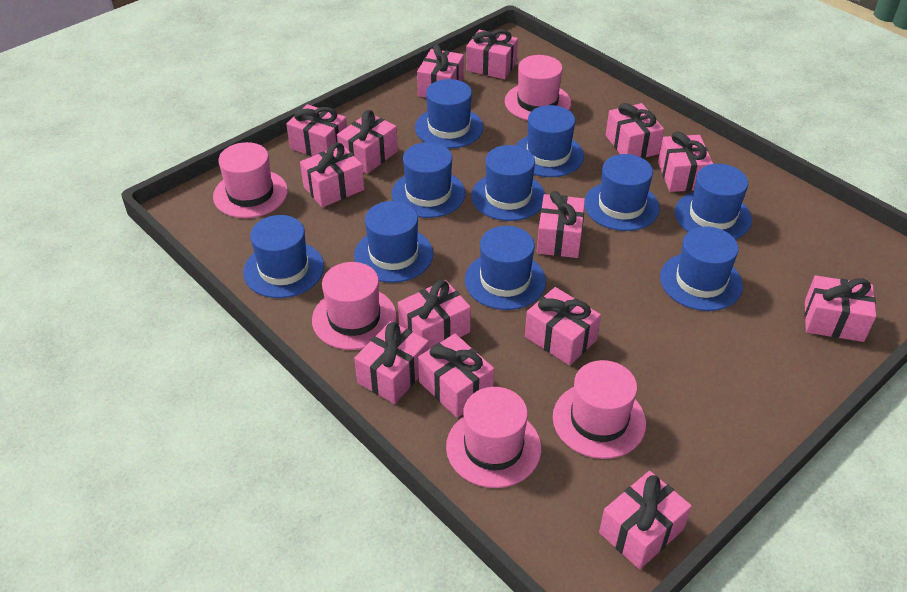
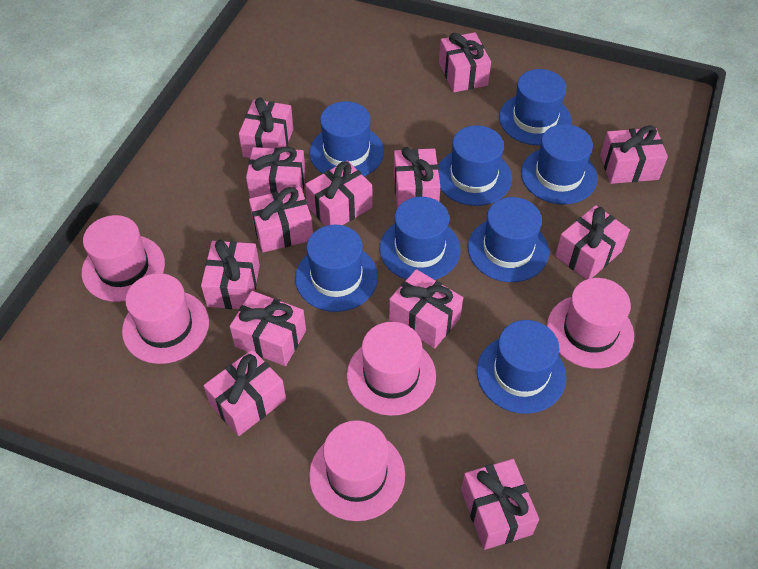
blue hat: 10 -> 8
pink gift: 14 -> 13

